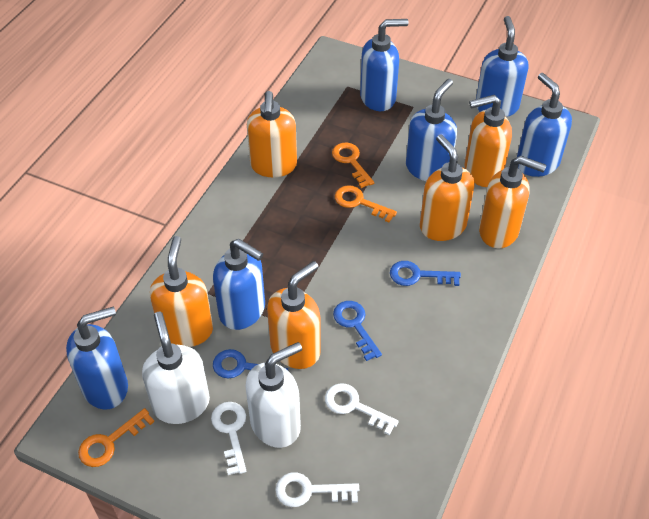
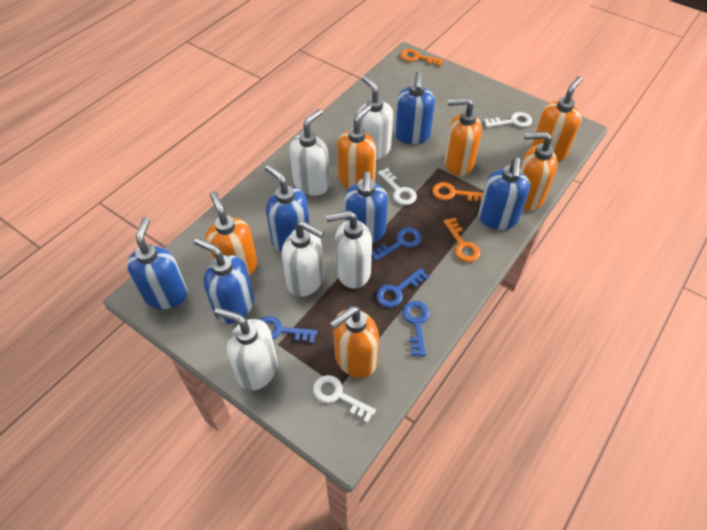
blue key: 3 -> 4
white soap dispenser: 2 -> 5

